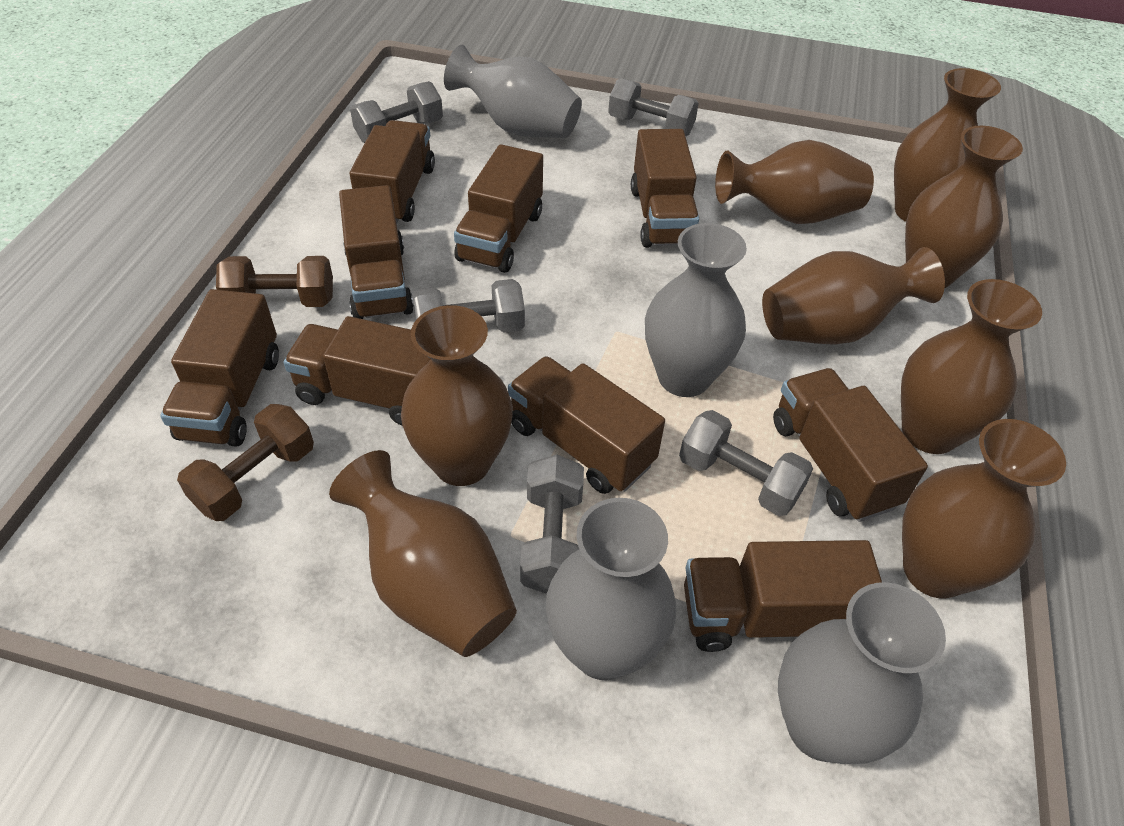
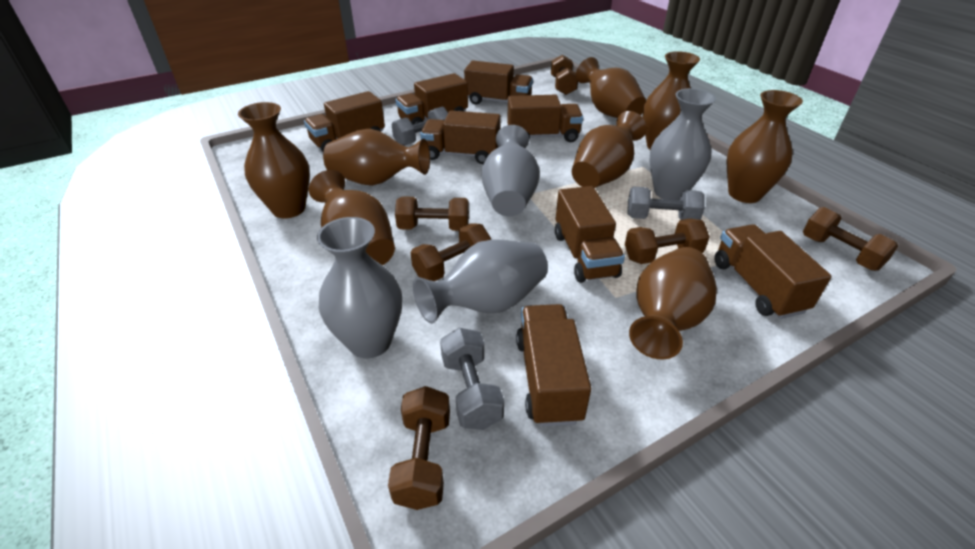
brown dumbbell: 2 -> 6
brown truck: 9 -> 8
grey dumbbell: 5 -> 3

